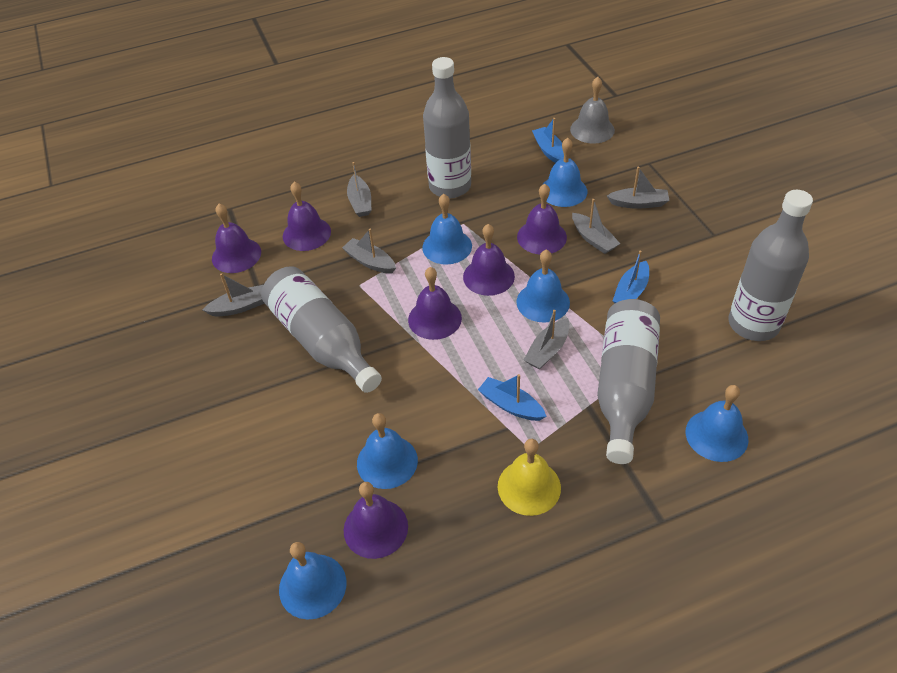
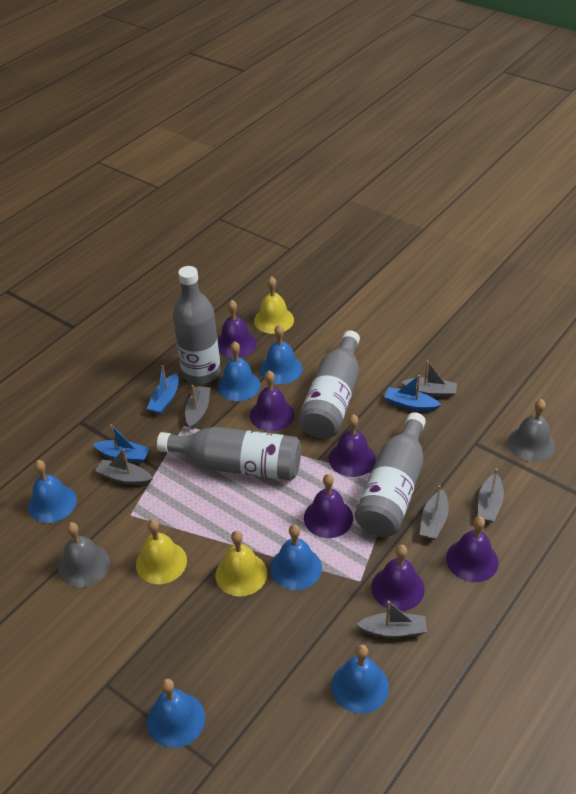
grey bell: 1 -> 2
yellow bell: 1 -> 3

